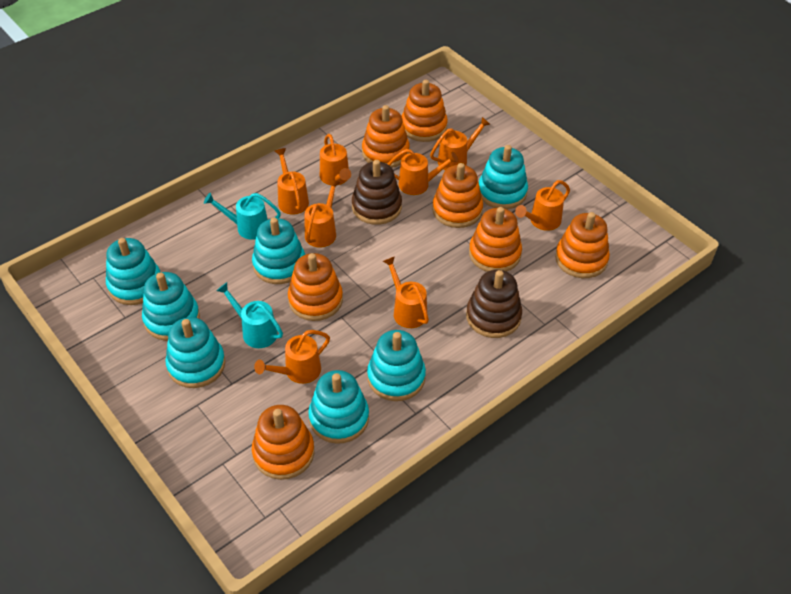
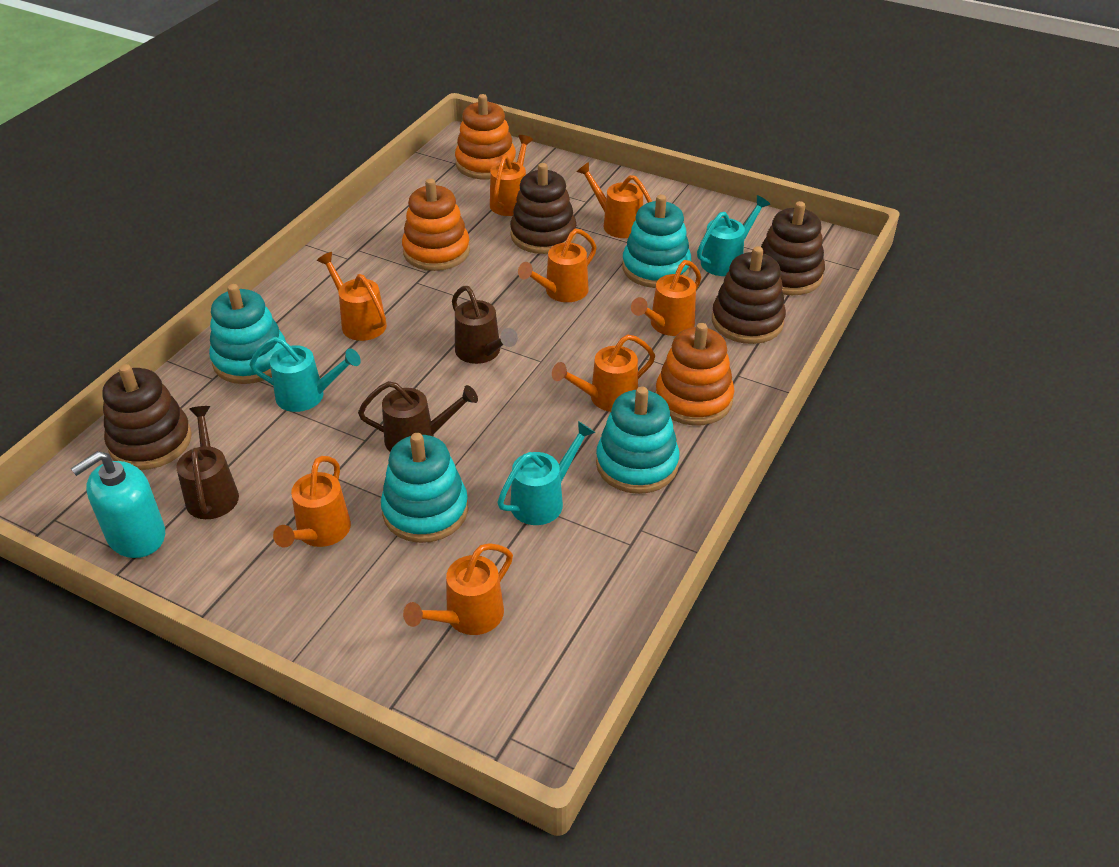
brown stacking toy: 2 -> 4
brown watering can: 0 -> 3
orange stacking toy: 7 -> 3
turquoise soap dispenser: 0 -> 1
turquoise stacking toy: 7 -> 4
turquoise watering can: 2 -> 3

